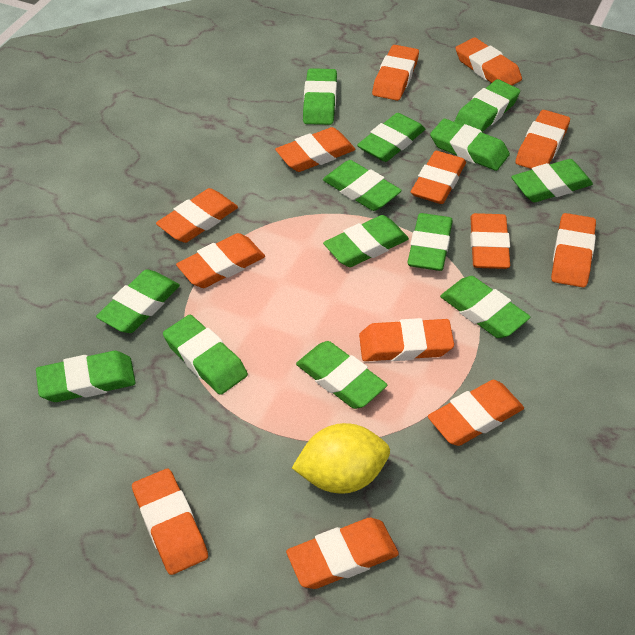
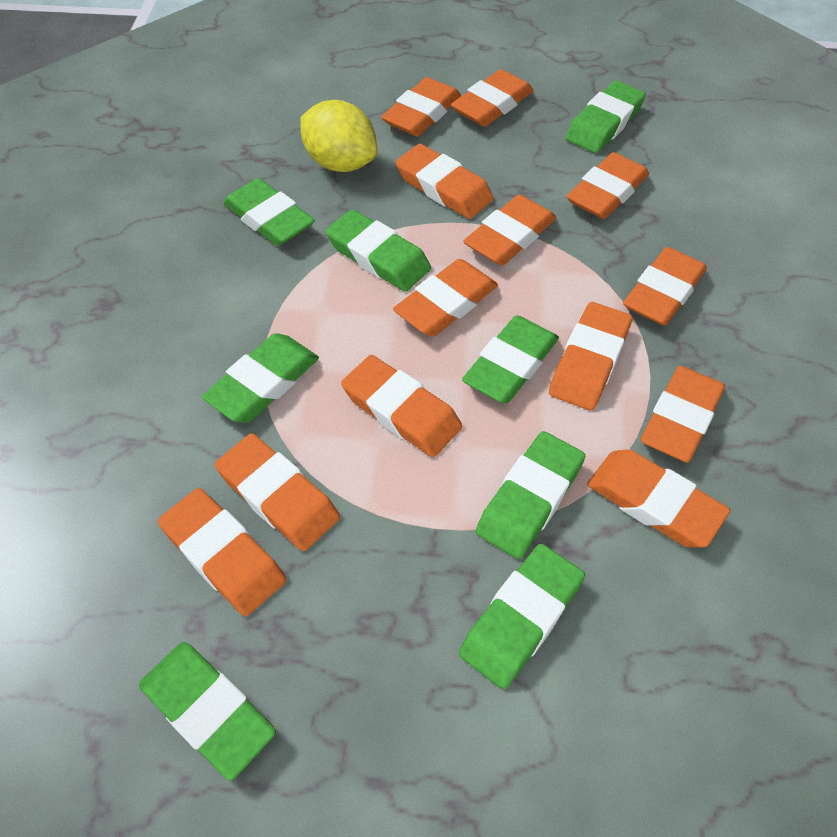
green eraser: 13 -> 8

